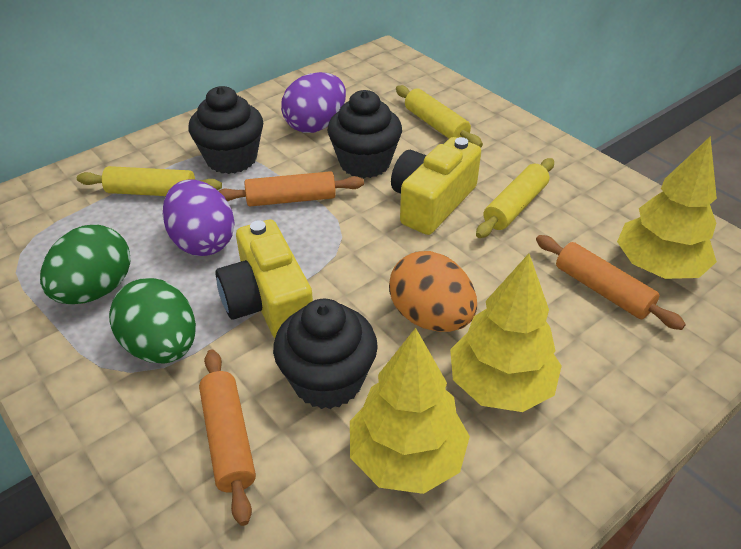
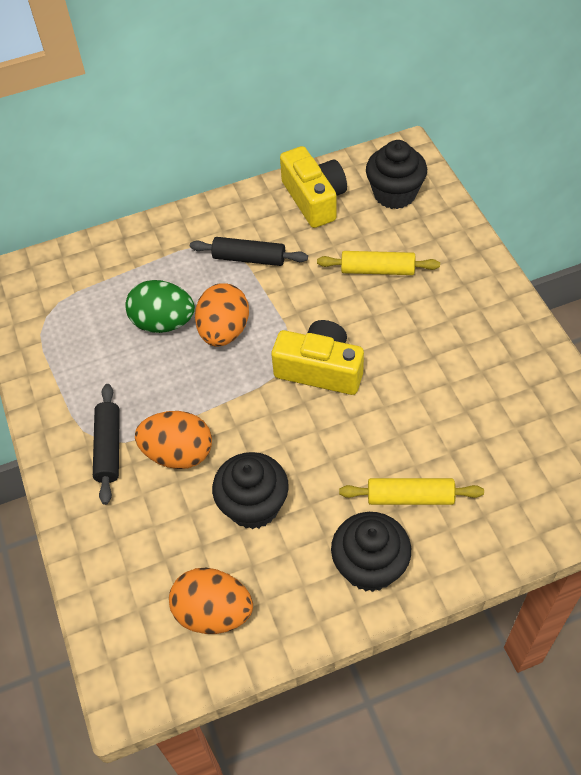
black rolling pin: 0 -> 2
green egg: 2 -> 1
orange egg: 1 -> 3
orange rolling pin: 3 -> 0
purple egg: 2 -> 0
yellow rolling pin: 3 -> 2
yellow tree: 3 -> 0

